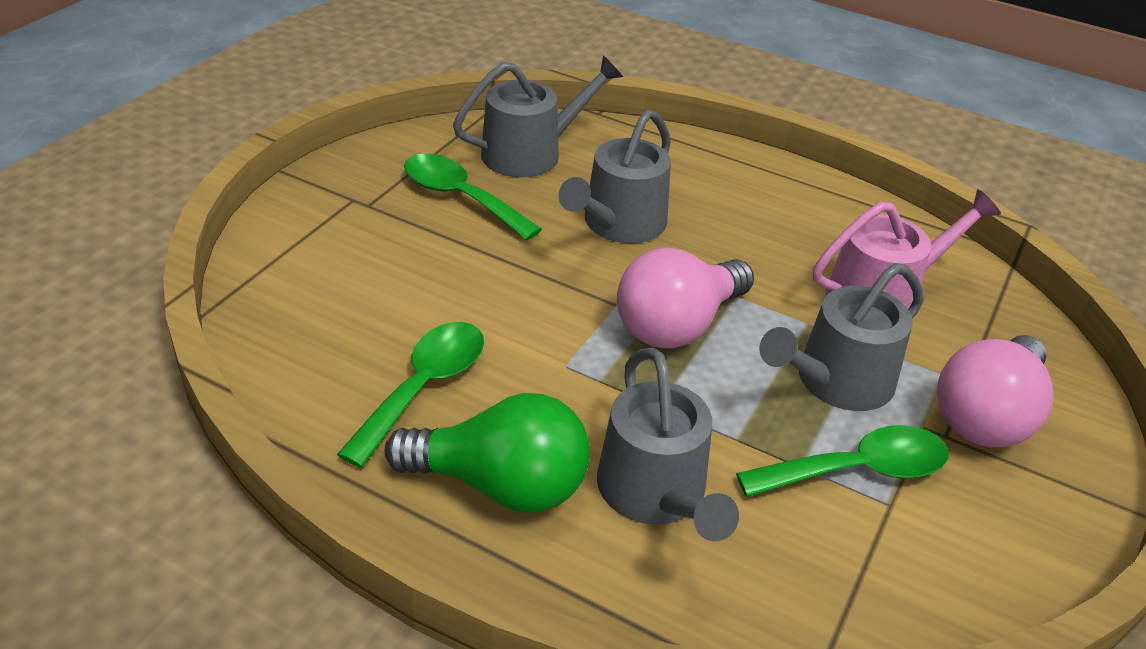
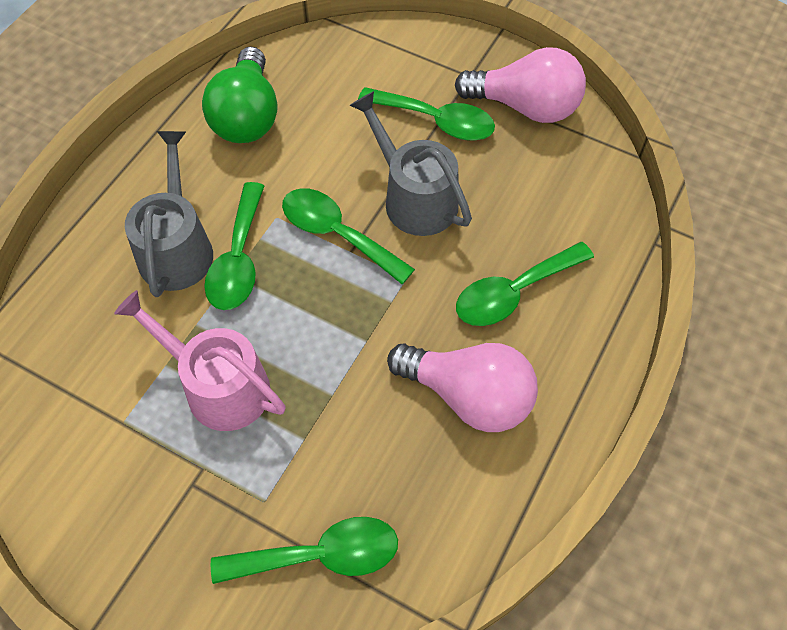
green spoon: 3 -> 5
grey watering can: 4 -> 2

